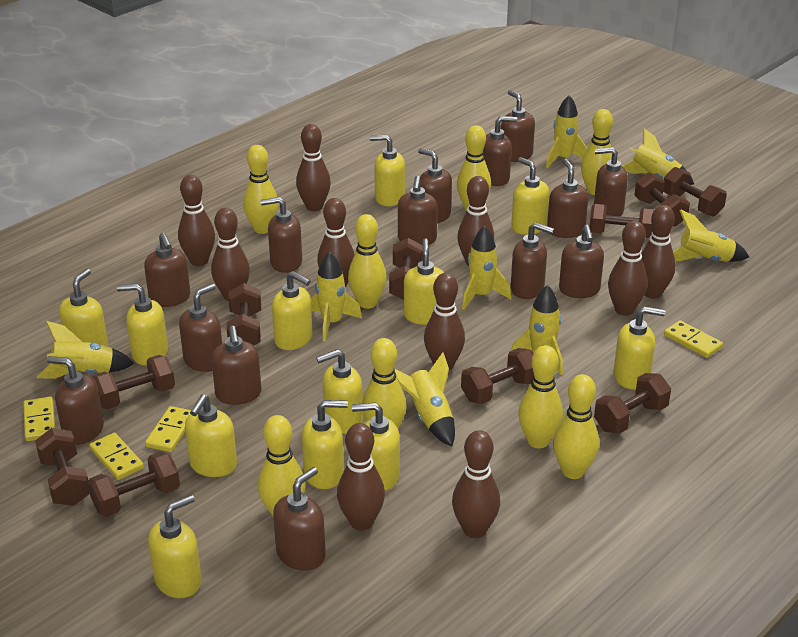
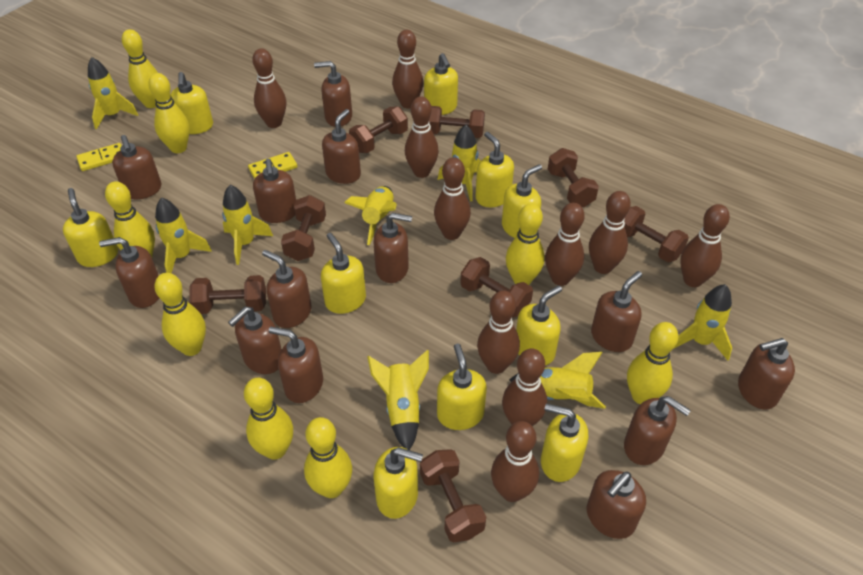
brown dumbbell: 10 -> 8
brown soap dispenser: 14 -> 13
yellow domino: 4 -> 2
yellow soap dispenser: 12 -> 10

